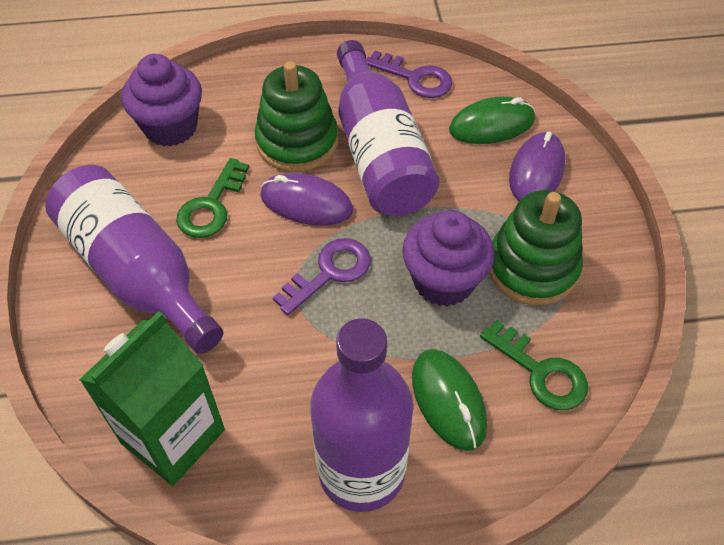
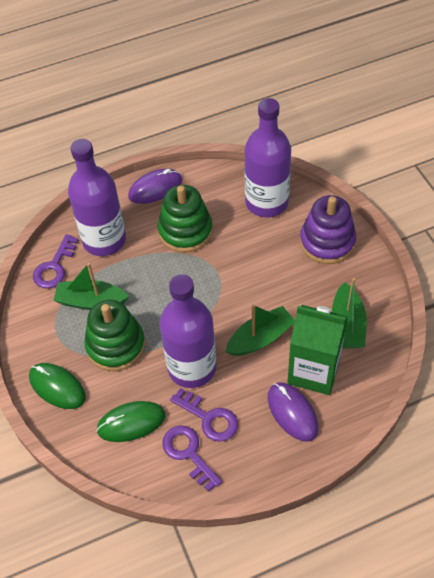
green boat: 0 -> 3
green key: 2 -> 0
purple cupcake: 2 -> 0
purple key: 2 -> 3
purple stacking toy: 0 -> 1

